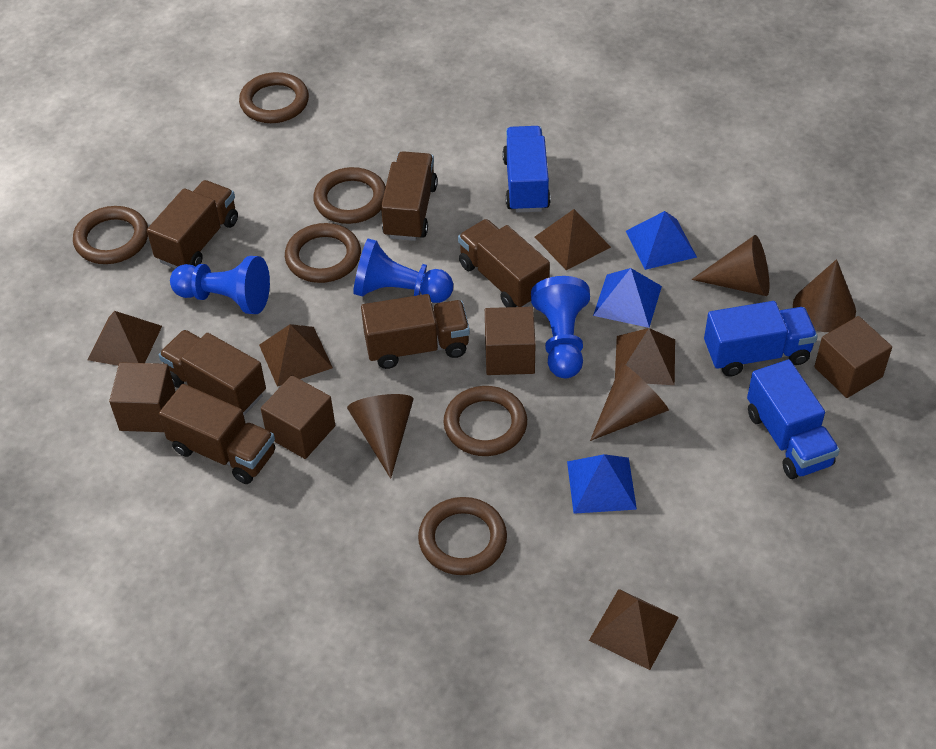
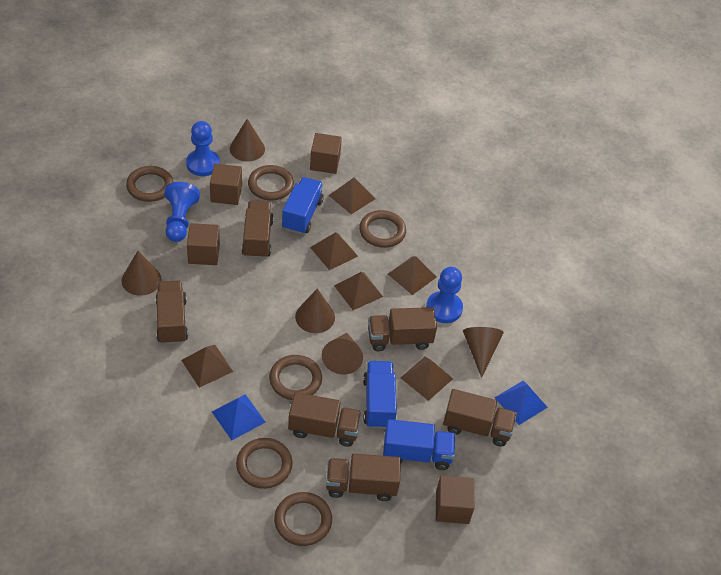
blue pyramid: 3 -> 2
brown cone: 4 -> 5
brown pyramid: 5 -> 6

